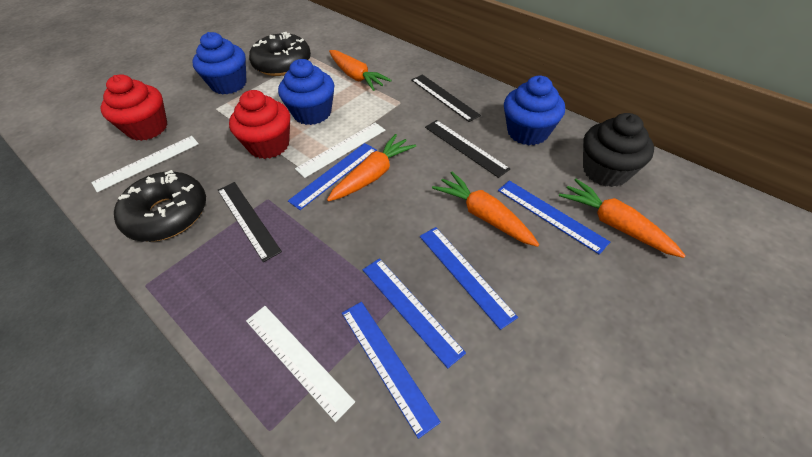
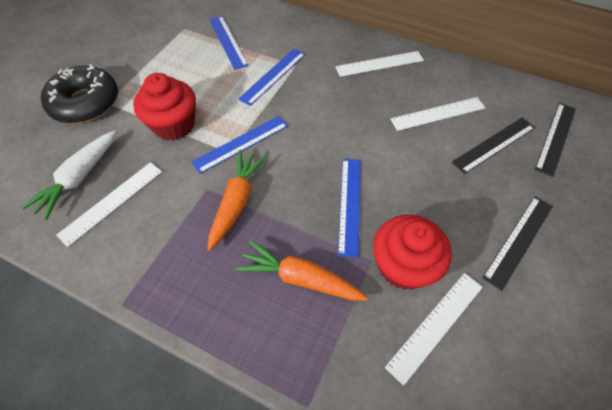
black cupcake: 1 -> 0
black donut: 2 -> 1
blue cupcake: 3 -> 0
blue ruler: 5 -> 4
orange carrot: 4 -> 2
white carrot: 0 -> 1
white ruler: 3 -> 4

